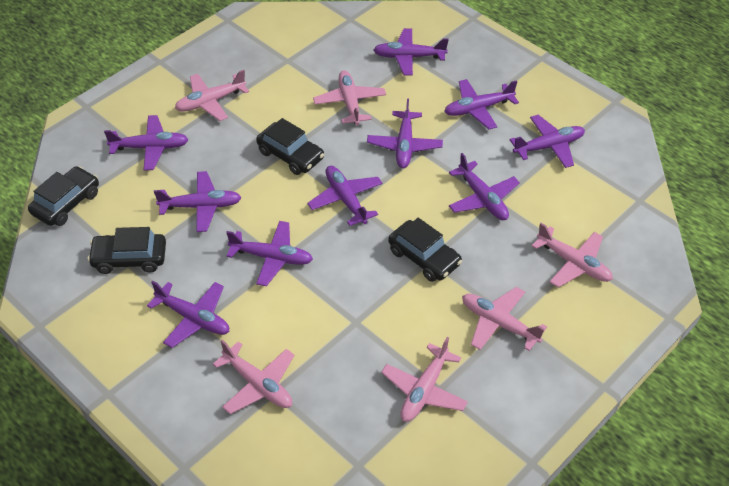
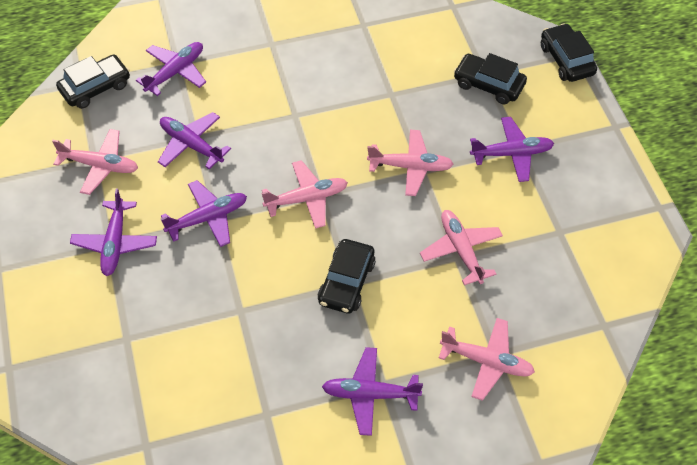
pink plane: 6 -> 5
purple plane: 10 -> 6

